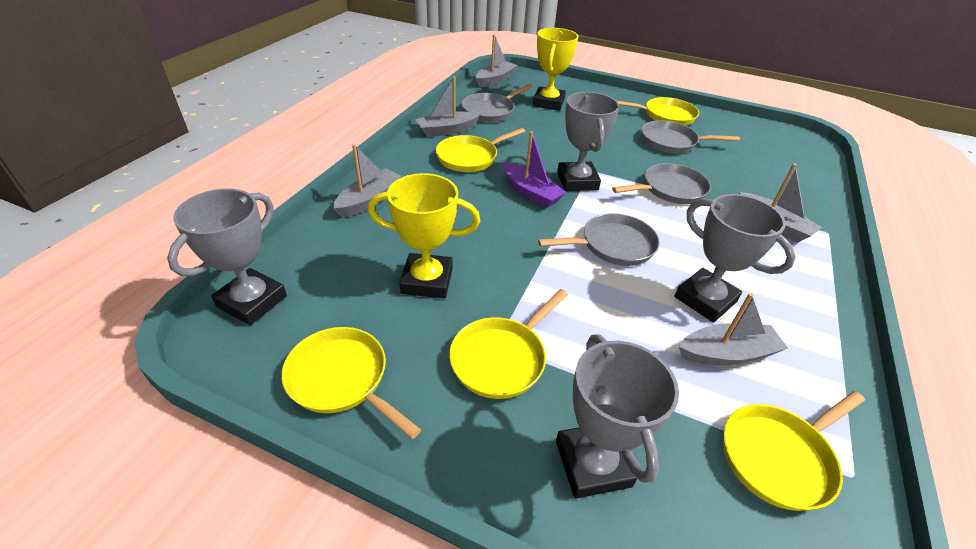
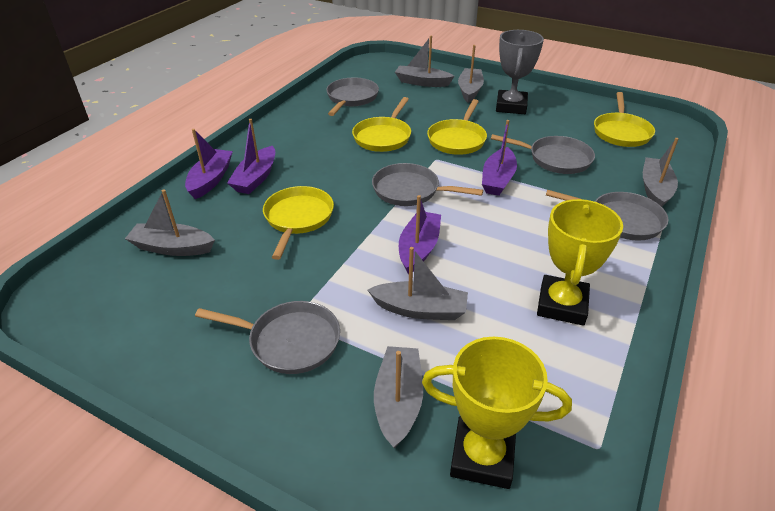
grey boat: 5 -> 6
grey pan: 4 -> 5
grey trophy: 4 -> 1
purple boat: 1 -> 4
yellow pan: 5 -> 4

